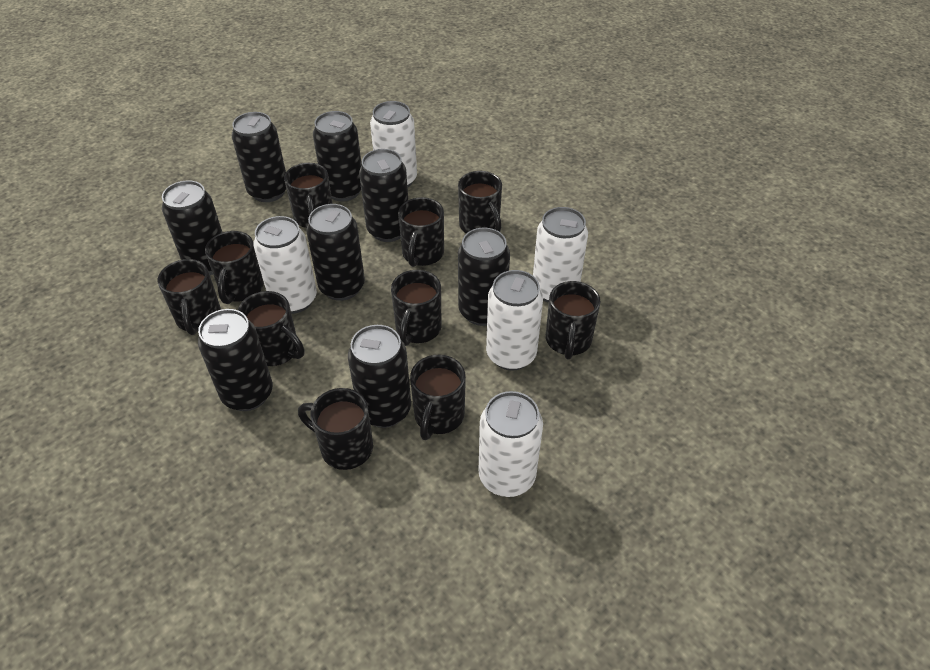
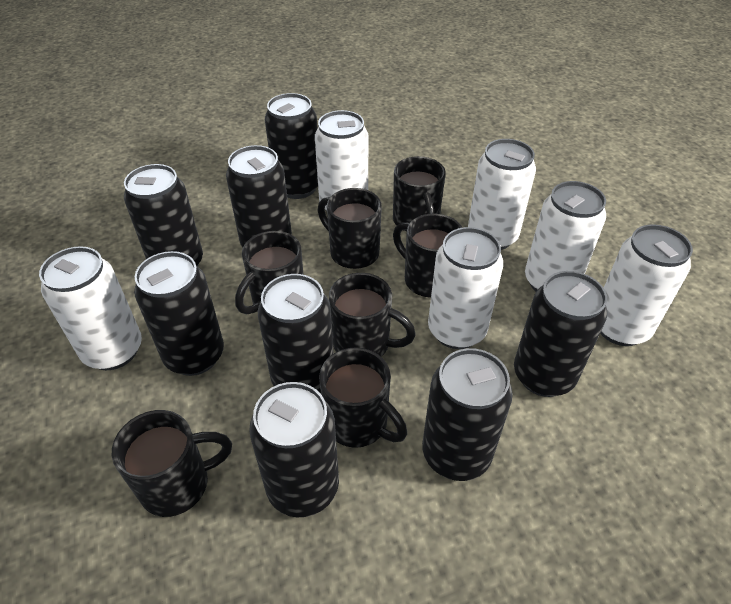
black mug: 10 -> 7
white can: 5 -> 6

